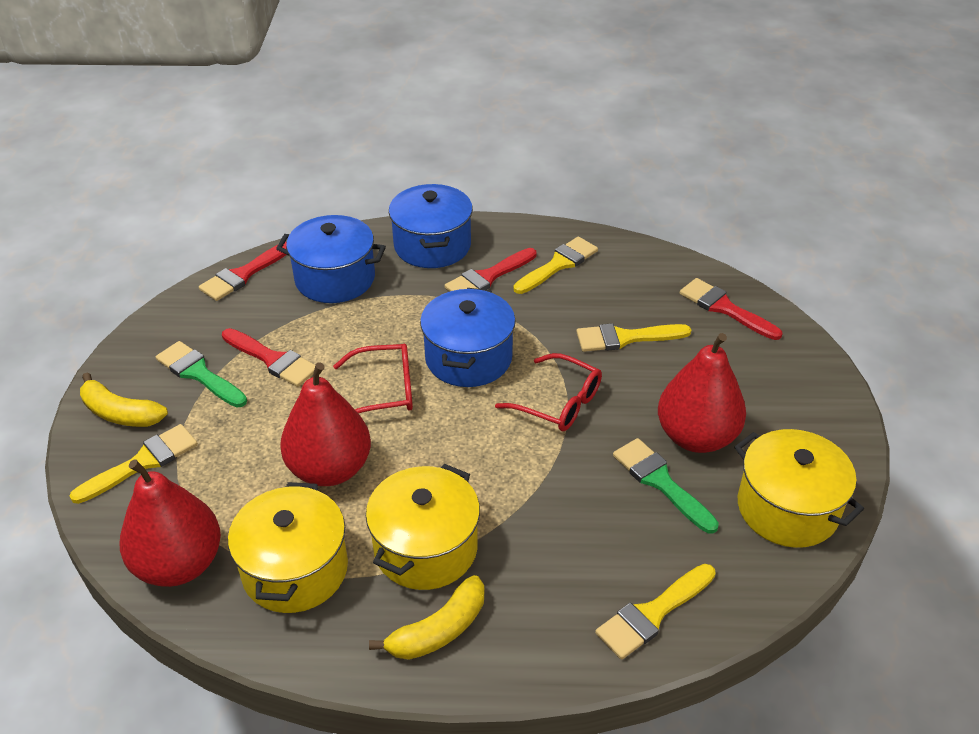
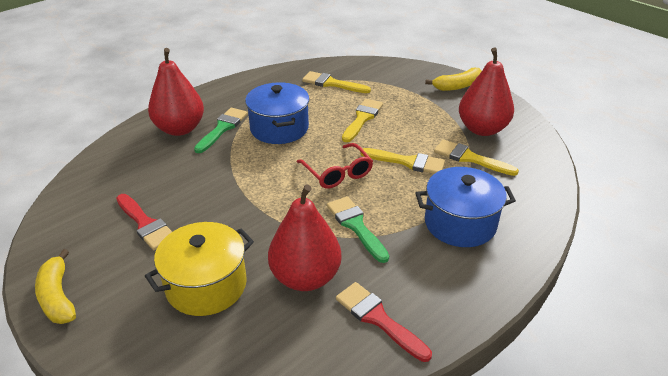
blue pot: 3 -> 2
red brush: 4 -> 2
red glasses: 2 -> 1
yellow pot: 3 -> 1

